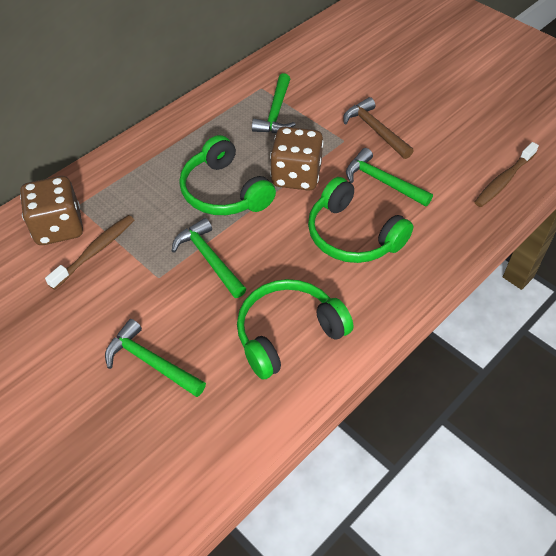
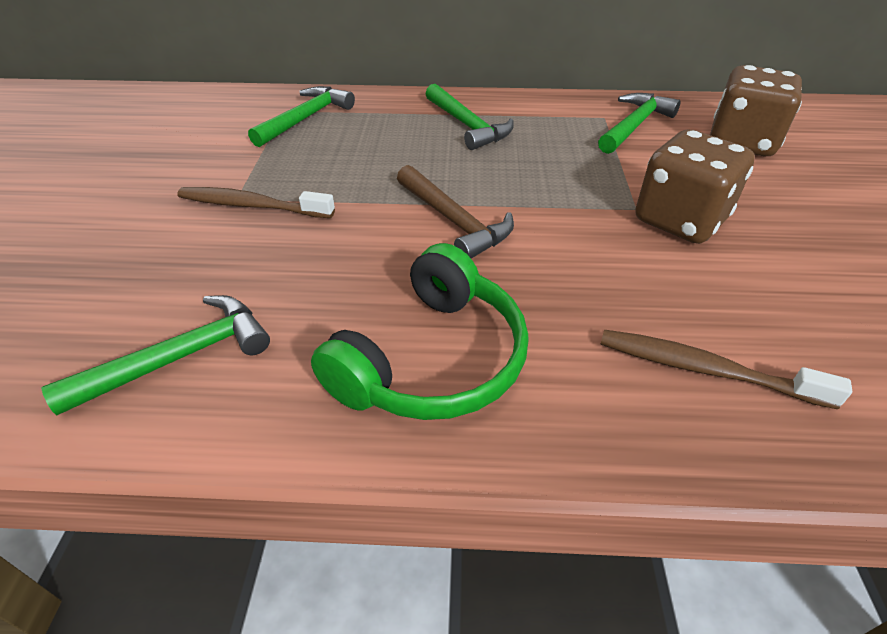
green headphones: 3 -> 1

